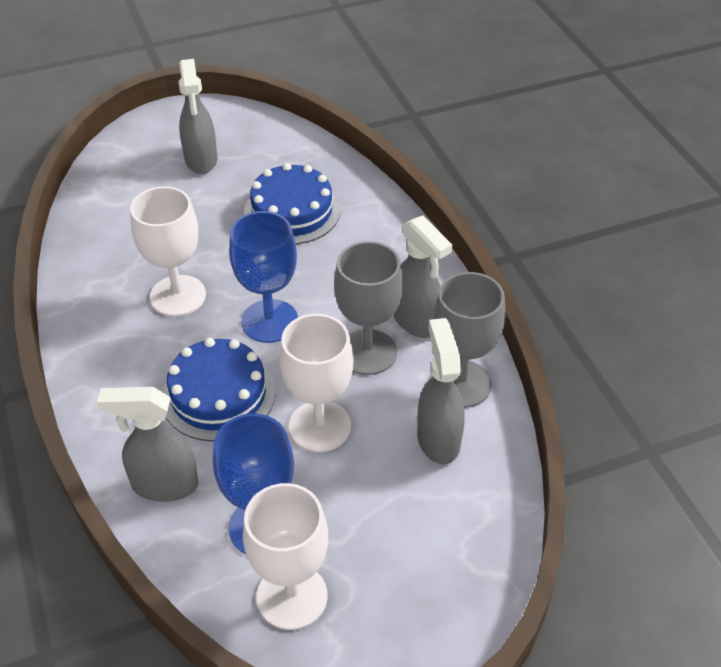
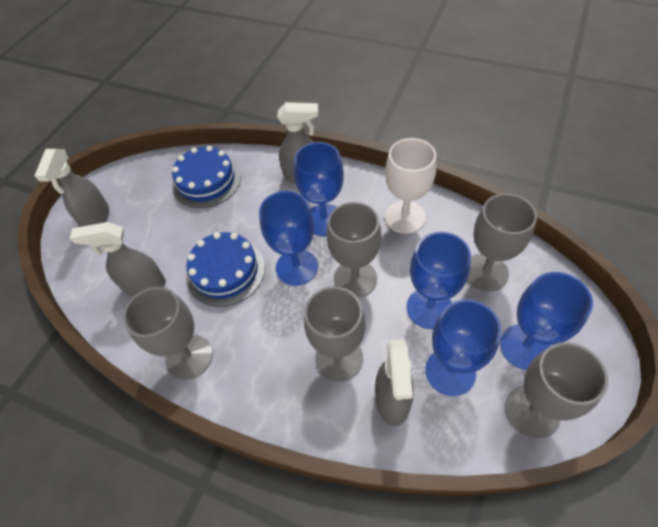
blue goblet: 2 -> 5
grey goblet: 2 -> 5
white goblet: 3 -> 1

